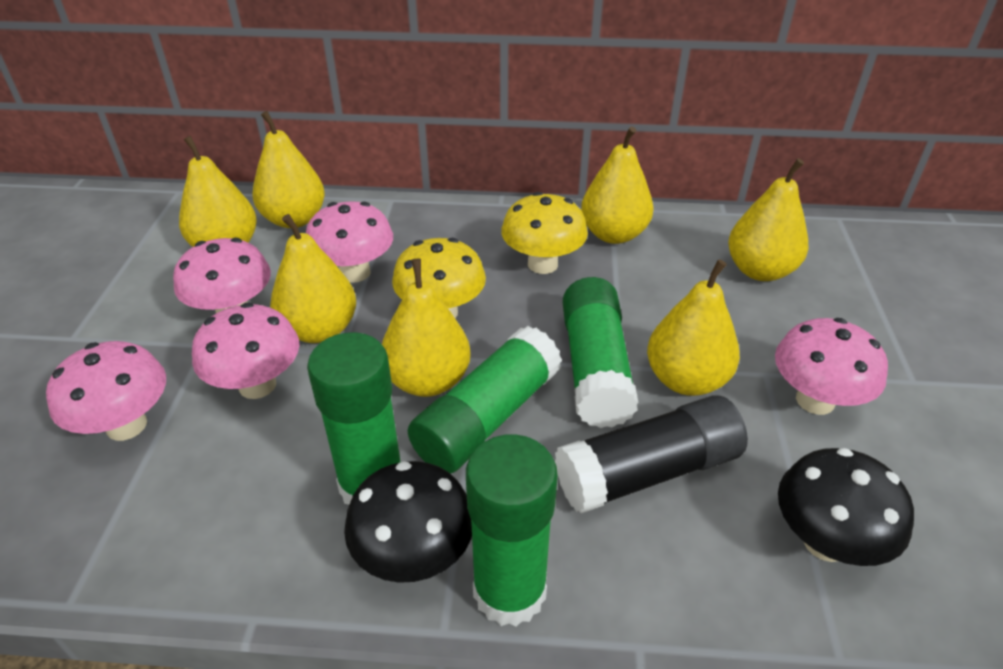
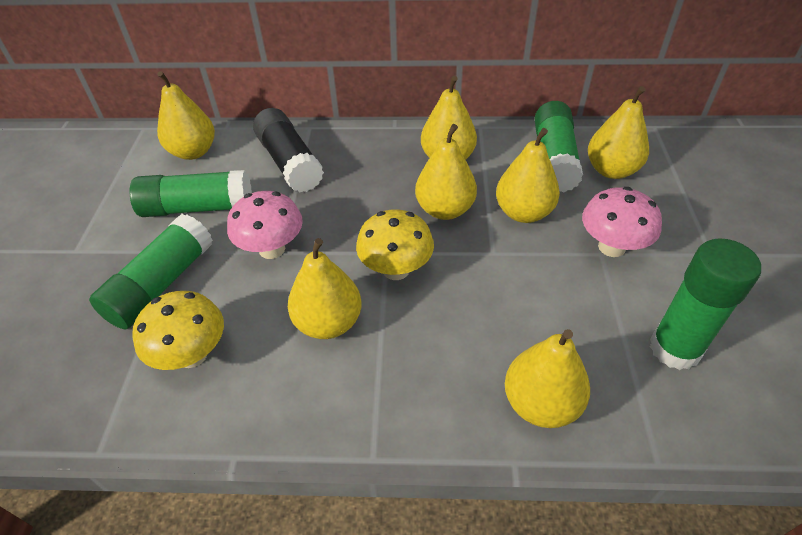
black mushroom: 2 -> 0
pink mushroom: 5 -> 2

